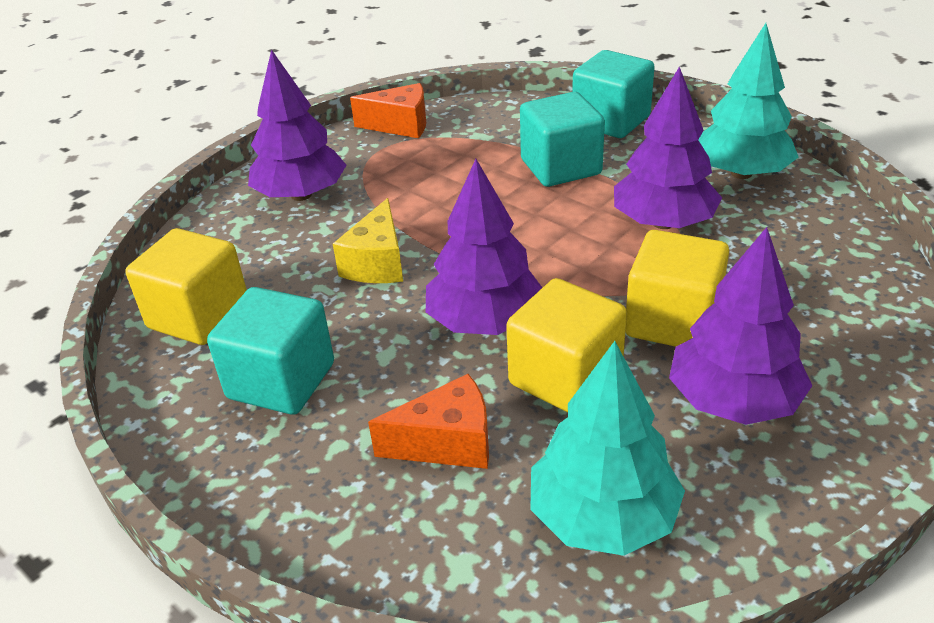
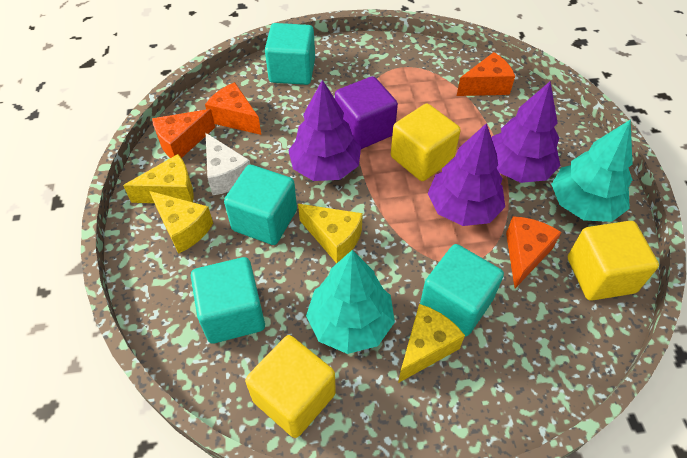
orange cheese: 2 -> 4
purple cube: 0 -> 1
purple tree: 4 -> 3
turquoise cube: 3 -> 4
white cheese: 0 -> 1
yellow cheese: 1 -> 4

